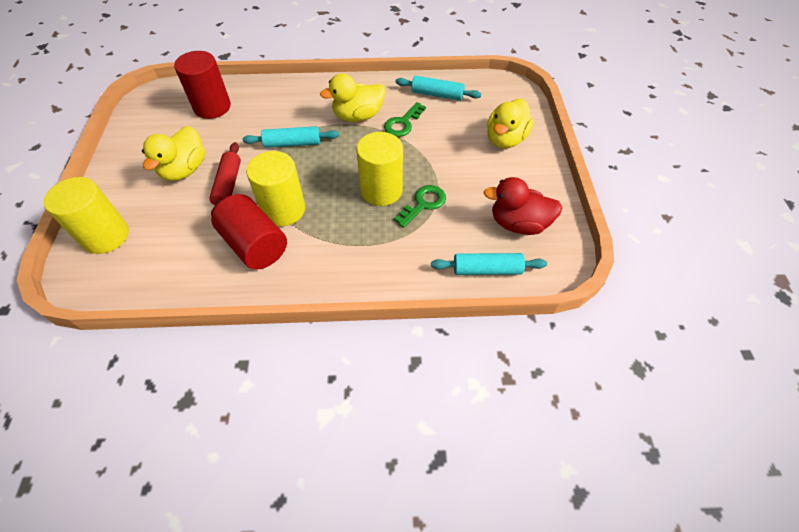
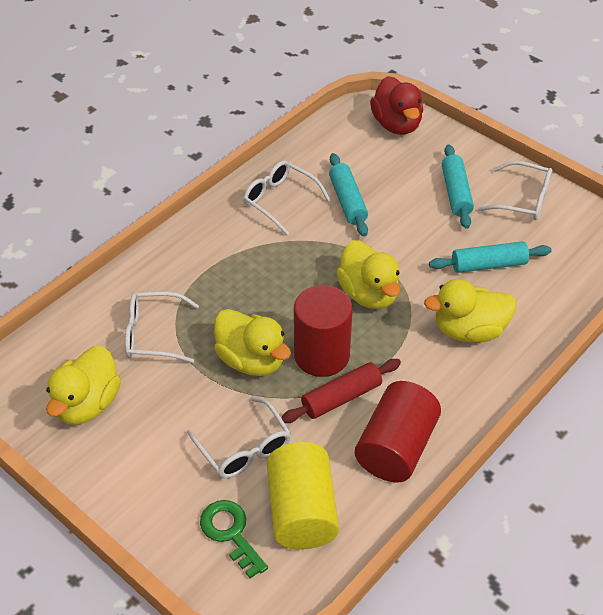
green key: 2 -> 1
white glasses: 0 -> 4
yellow cylinder: 3 -> 1
yellow duck: 3 -> 4

